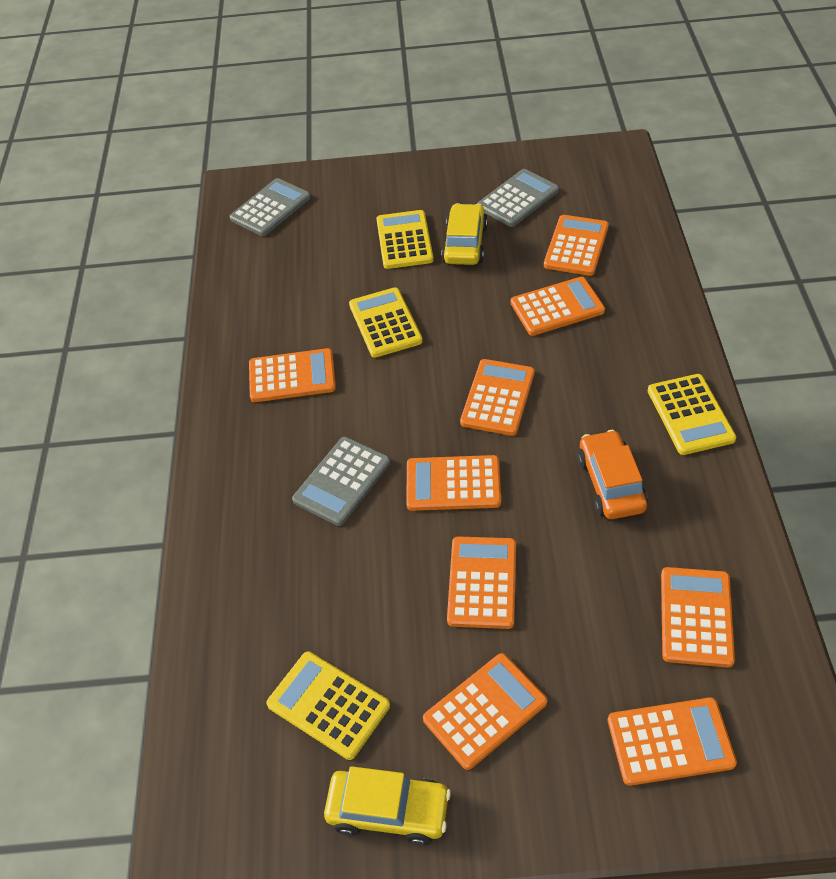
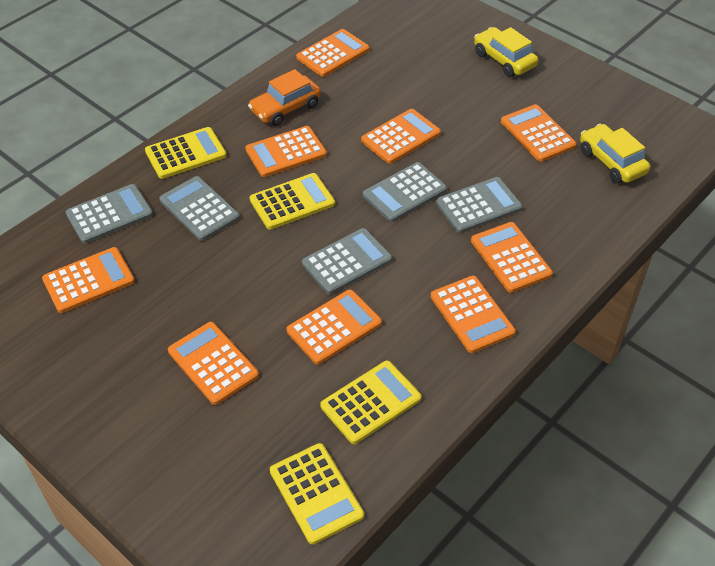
grey calculator: 3 -> 5

